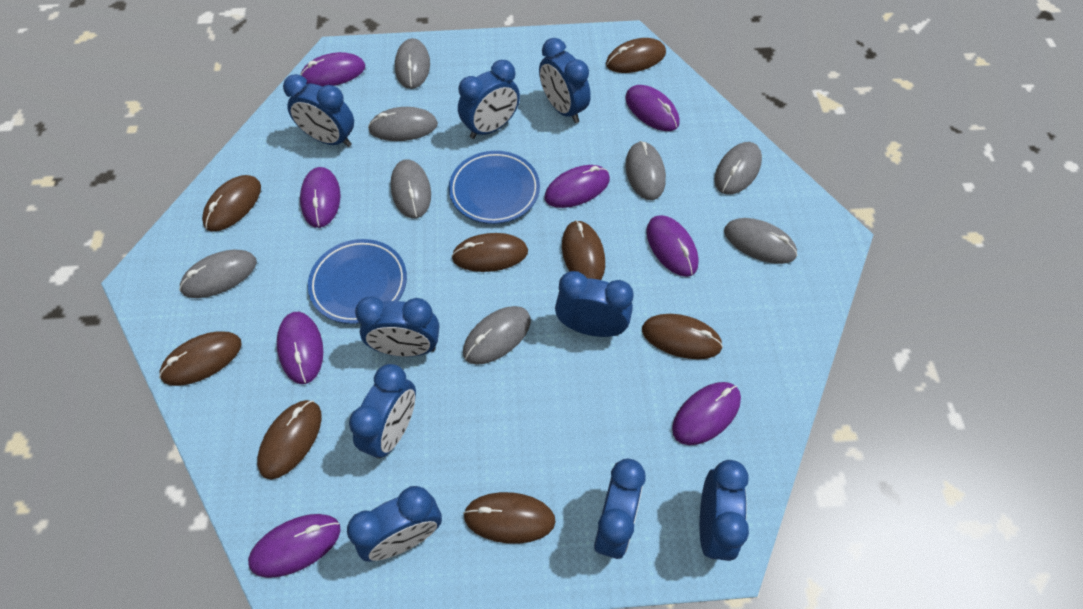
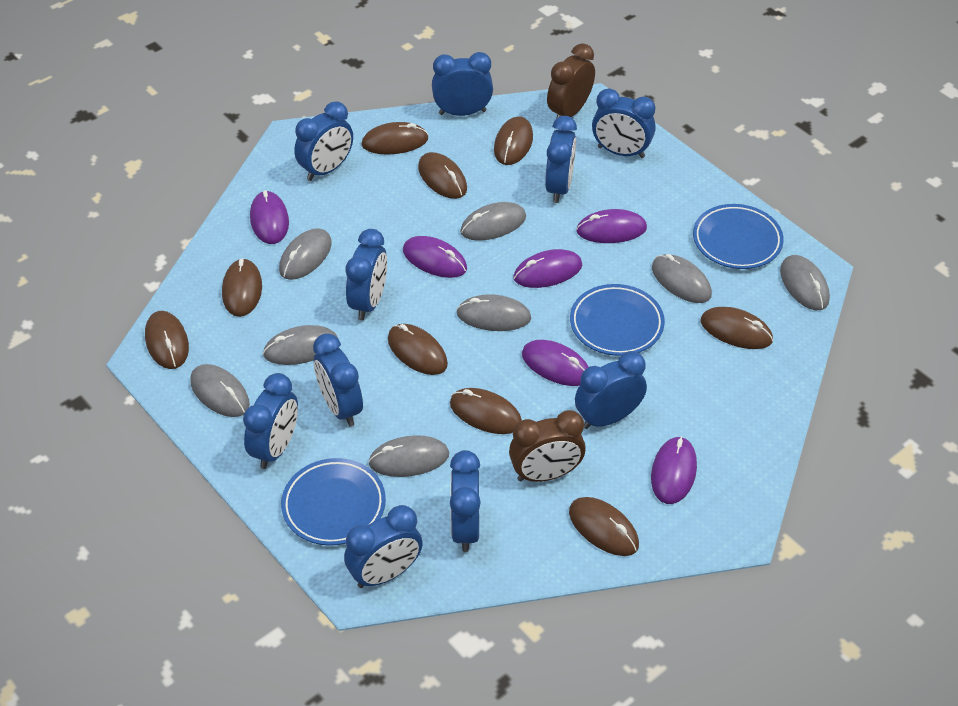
blue clock: 9 -> 10
blue plate: 2 -> 3
brown clock: 0 -> 2
brown mouse: 8 -> 9
purple mouse: 8 -> 6

